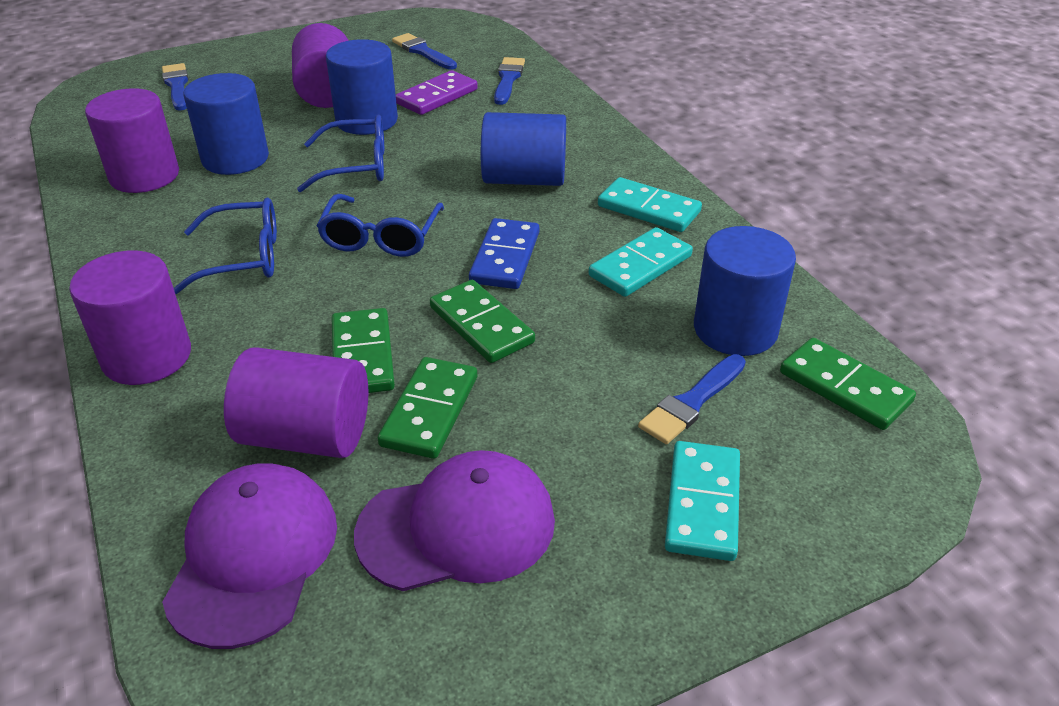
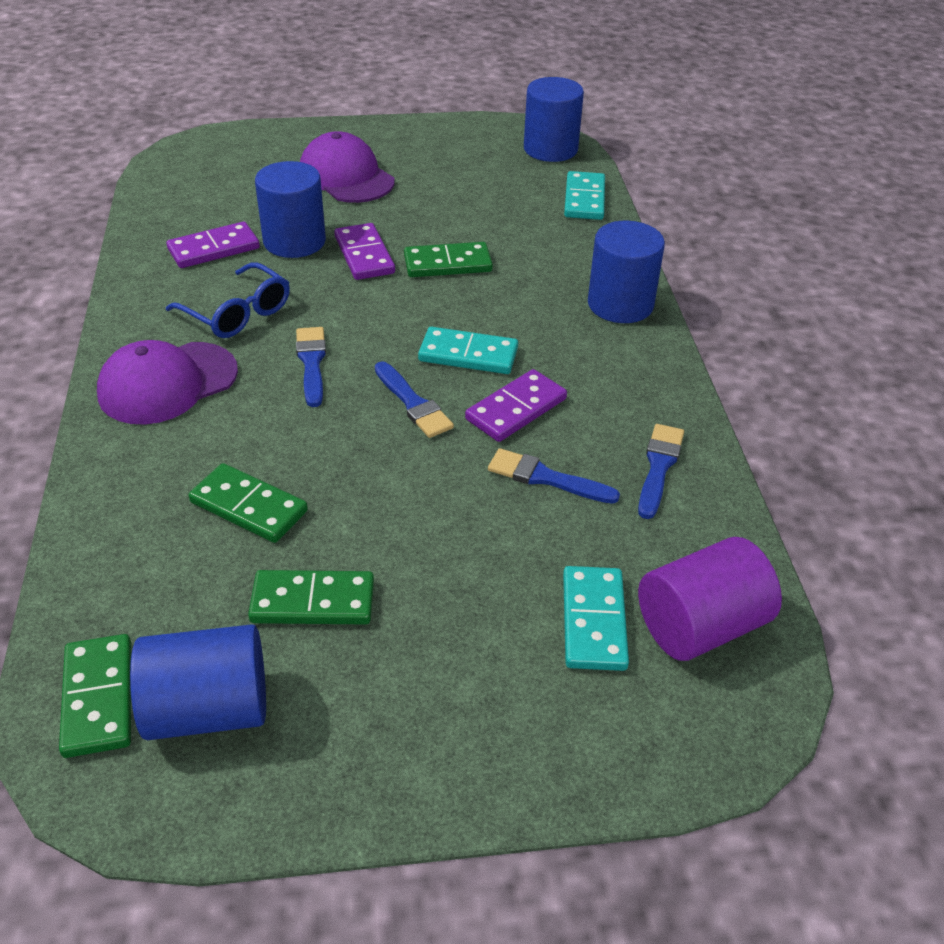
blue domino: 1 -> 0
blue glasses: 3 -> 1
purple cylinder: 4 -> 1
purple domino: 1 -> 3

